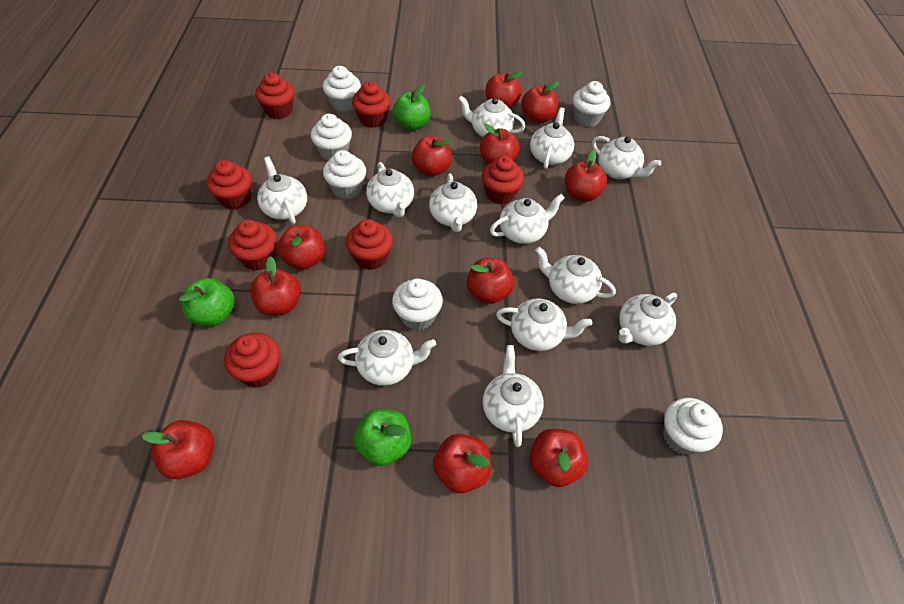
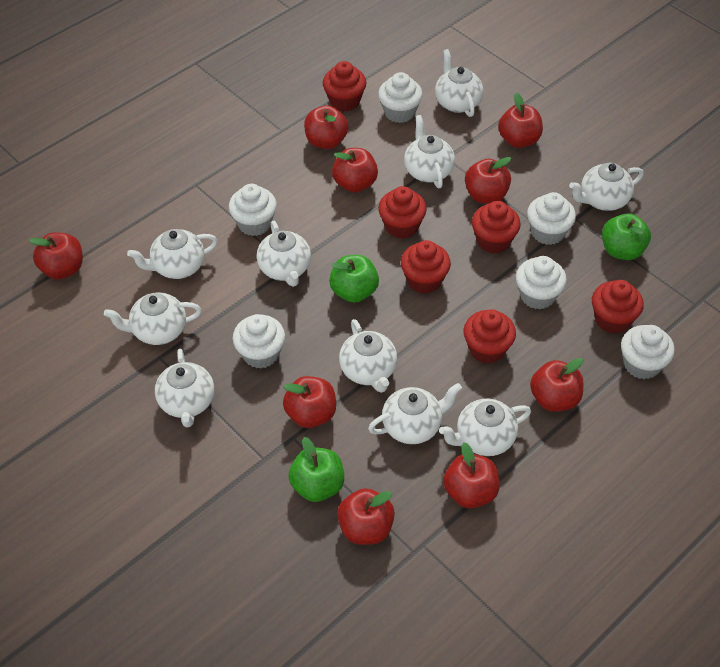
red apple: 11 -> 9
red cupcake: 7 -> 6
white teapot: 12 -> 10

